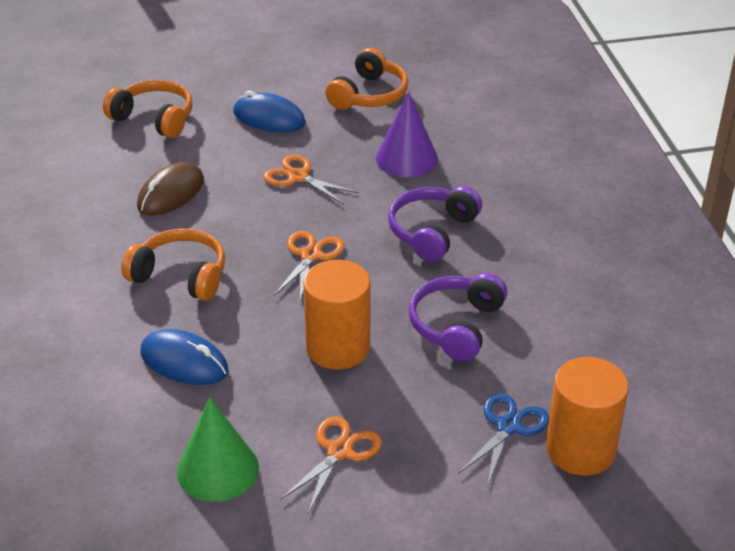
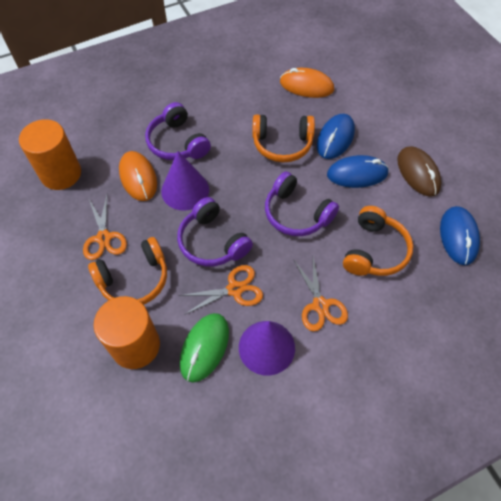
blue mouse: 2 -> 3
blue scissors: 1 -> 0
green cone: 1 -> 0
green mouse: 0 -> 1
orange mouse: 0 -> 2
purple cone: 1 -> 2
purple headphones: 2 -> 3

